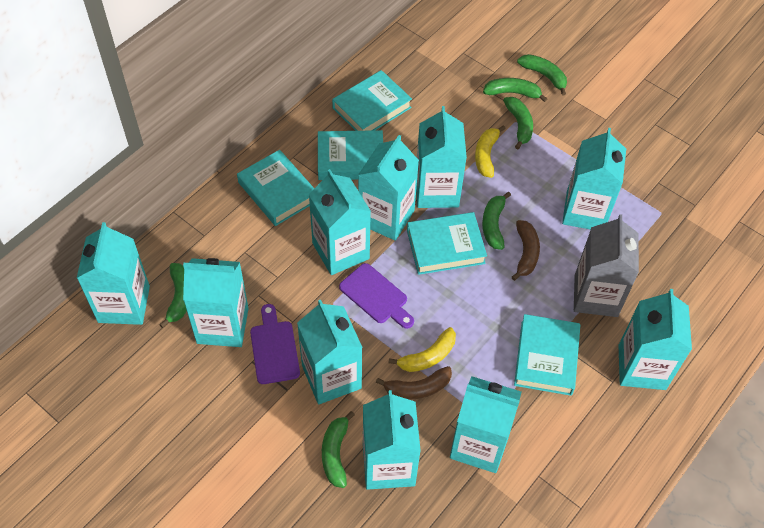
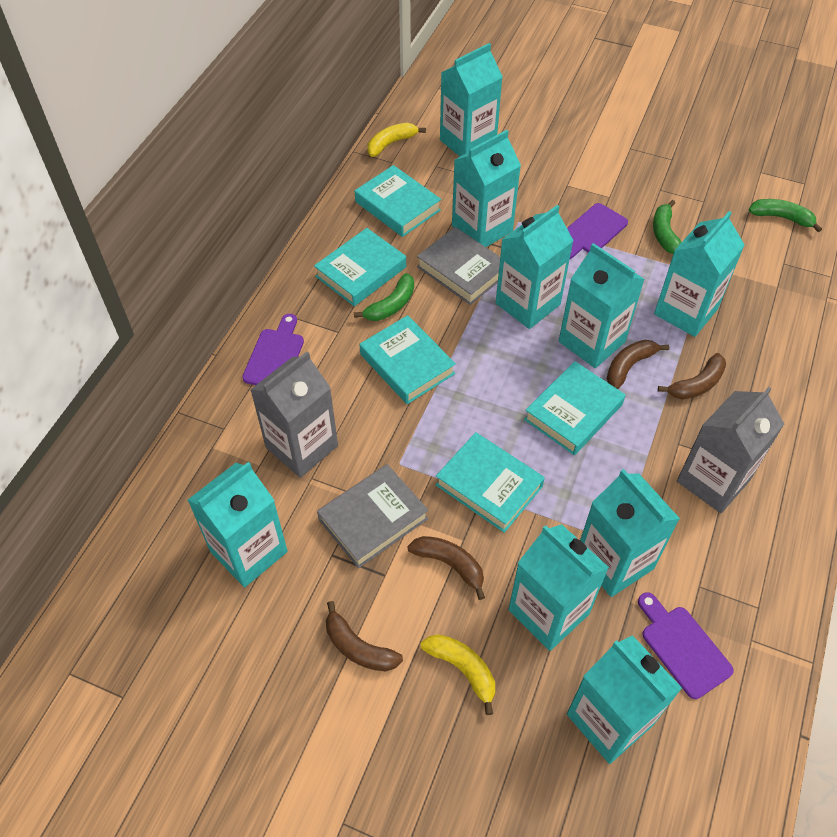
brown banana: 2 -> 4
green banana: 6 -> 3
grey book: 0 -> 2
grey carton: 1 -> 2
purple cutting board: 2 -> 3
turquoise carton: 10 -> 9

